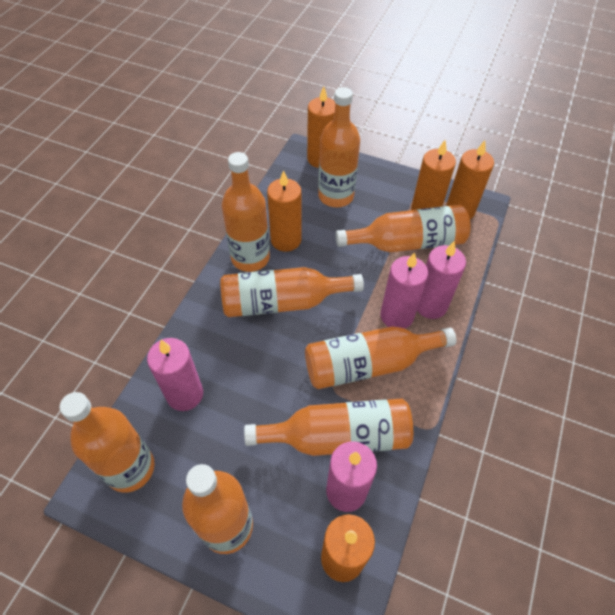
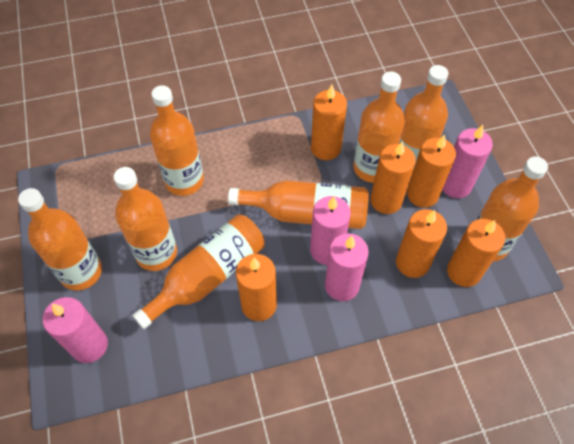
orange candle: 5 -> 6

